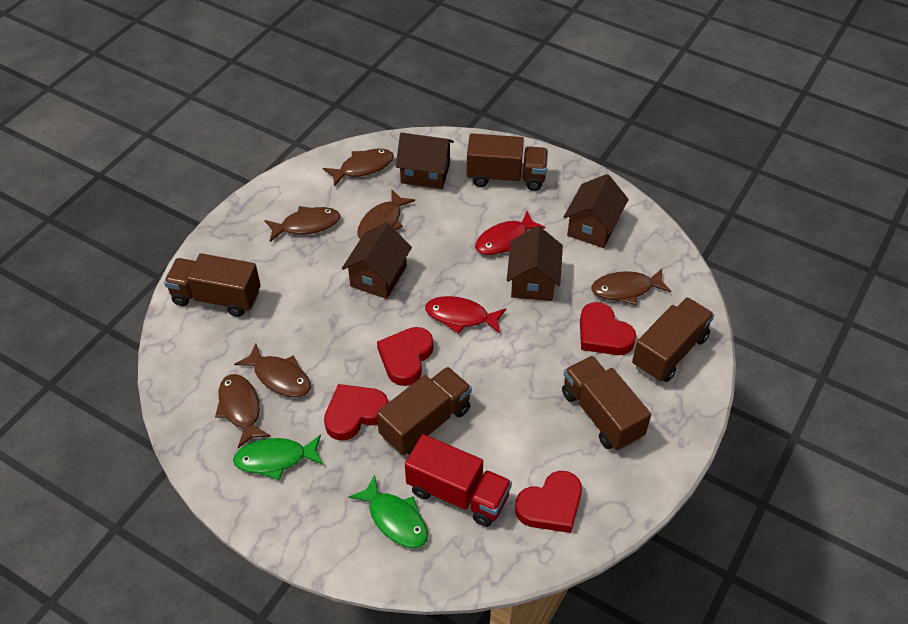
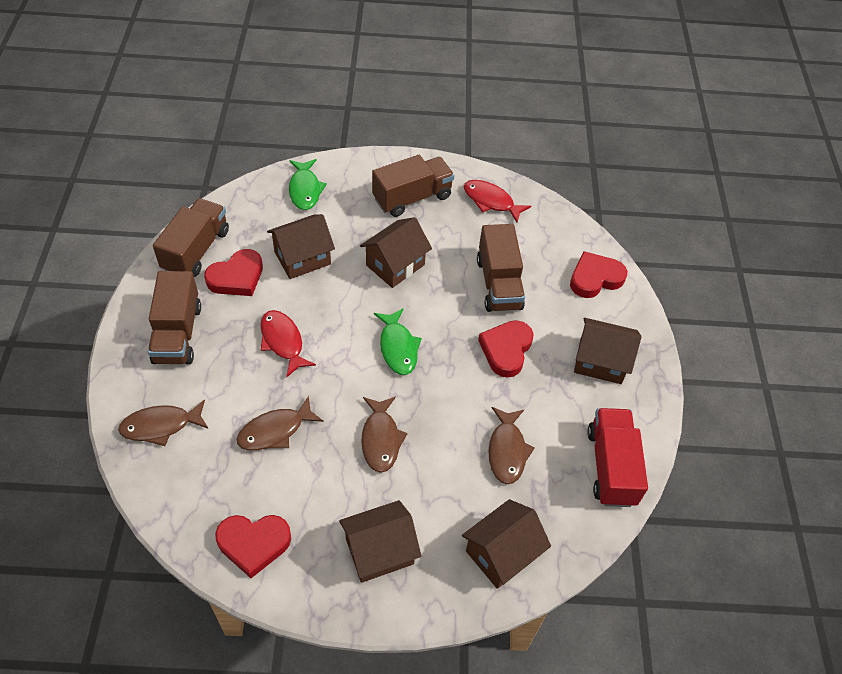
brown fish: 6 -> 4
brown house: 4 -> 5
brown truck: 5 -> 4

